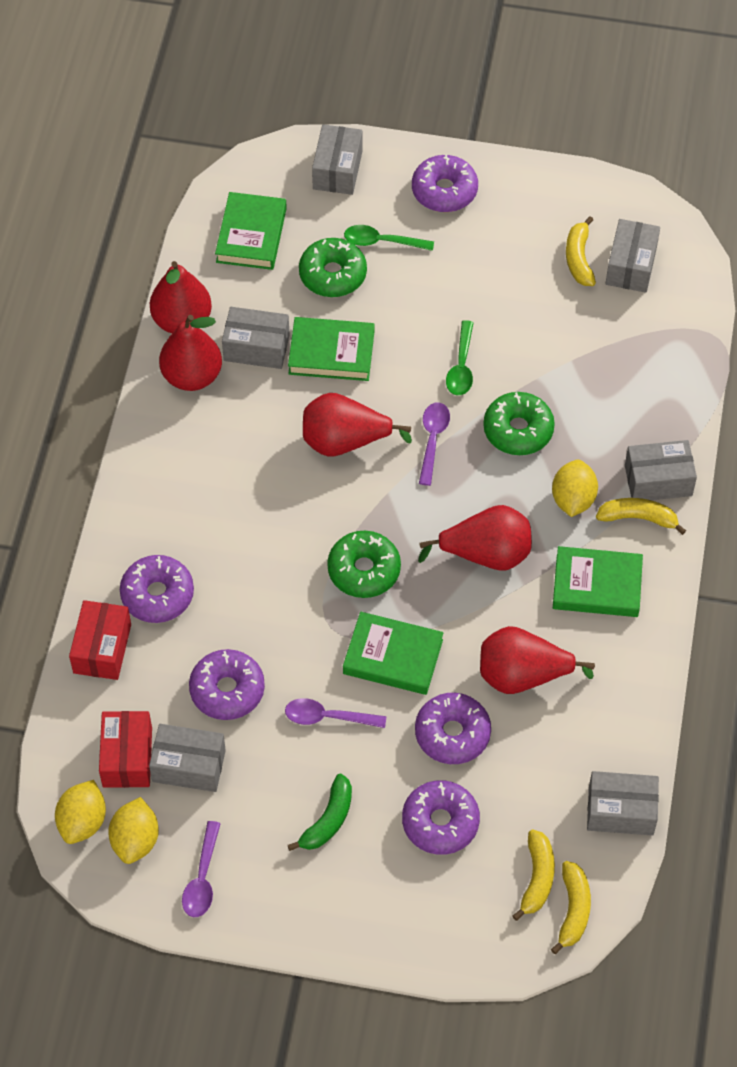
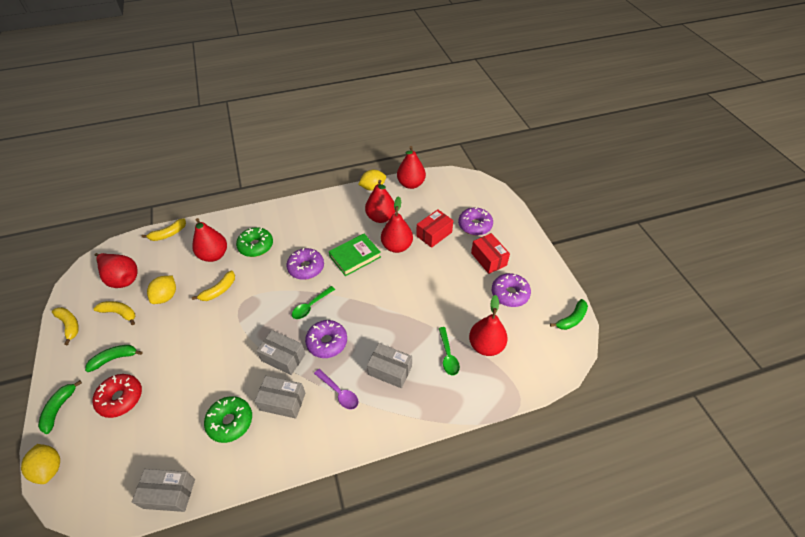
green banana: 1 -> 3
green book: 4 -> 1
green donut: 3 -> 2
grey box: 6 -> 4
purple donut: 5 -> 4
purple spoon: 3 -> 1
red donut: 0 -> 1
red pear: 5 -> 6

